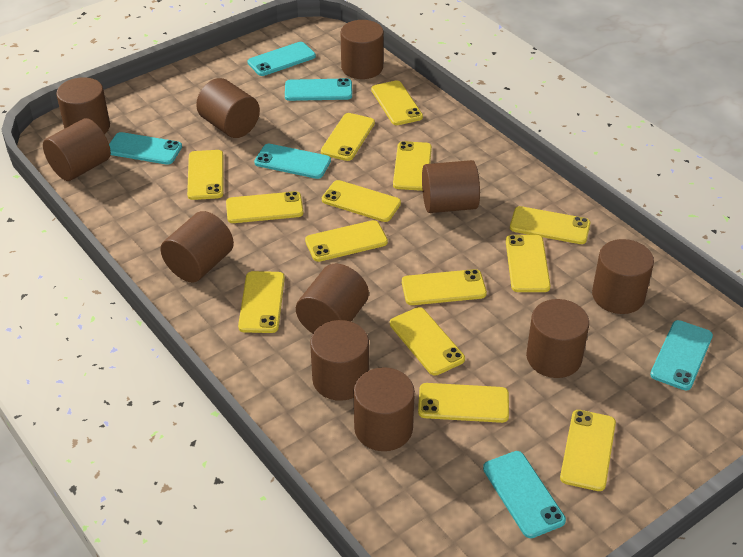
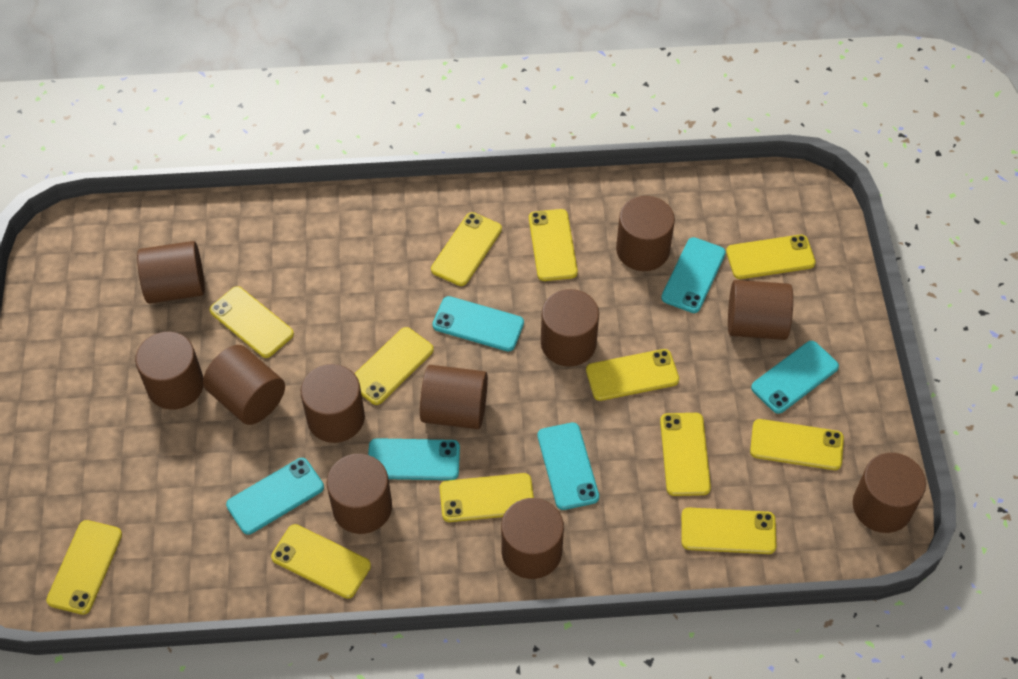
yellow phone: 14 -> 12

